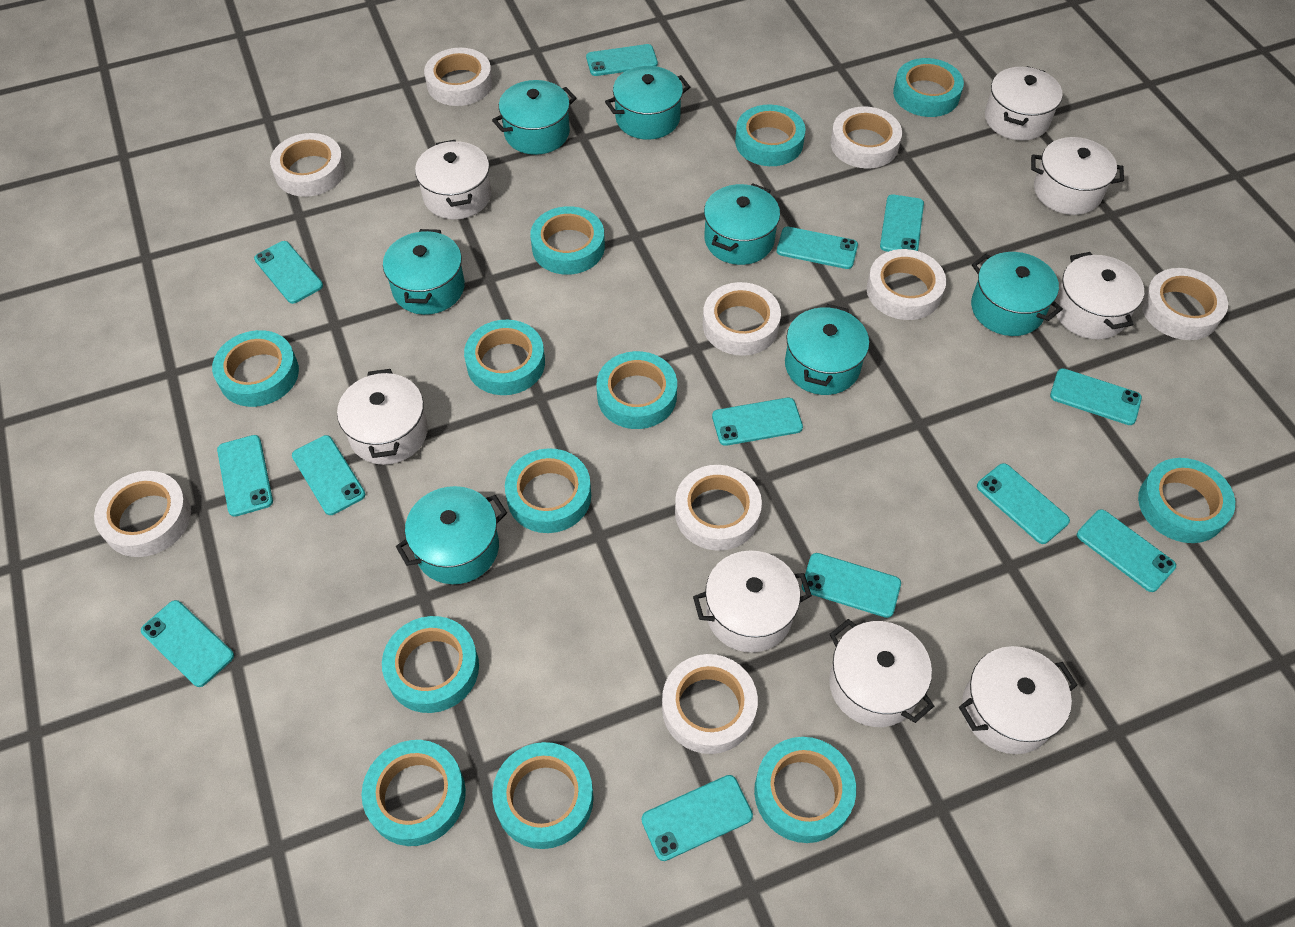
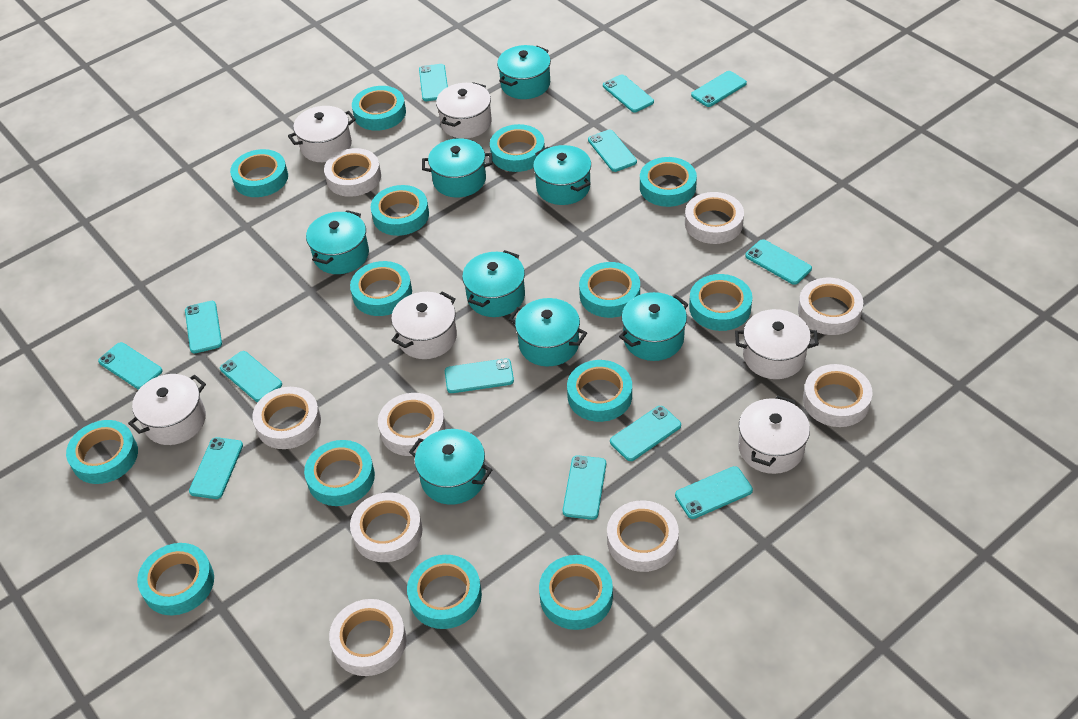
turquoise pot: 7 -> 8
turquoise tape: 12 -> 14
white pot: 8 -> 6

